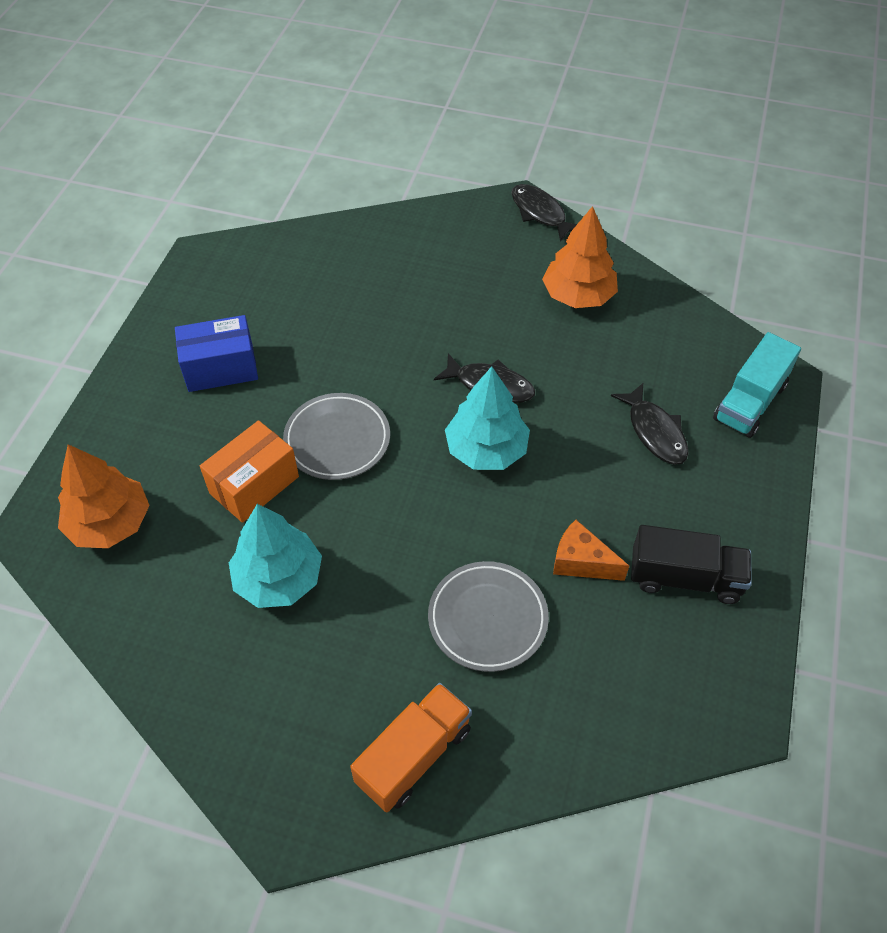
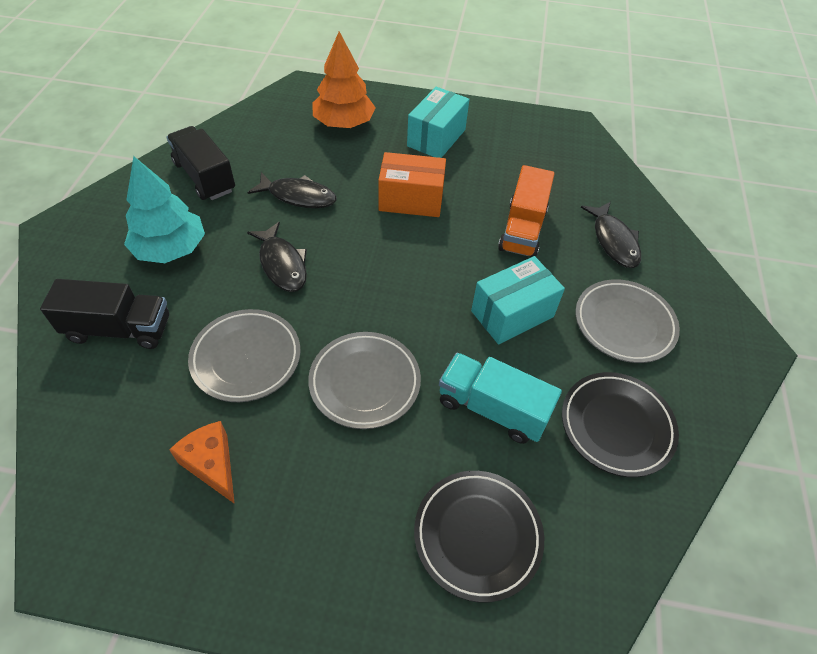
black plate: 0 -> 2
black truck: 1 -> 2
blue box: 1 -> 0
grey plate: 2 -> 3
orange tree: 2 -> 1
turquoise box: 0 -> 2
turquoise tree: 2 -> 1

